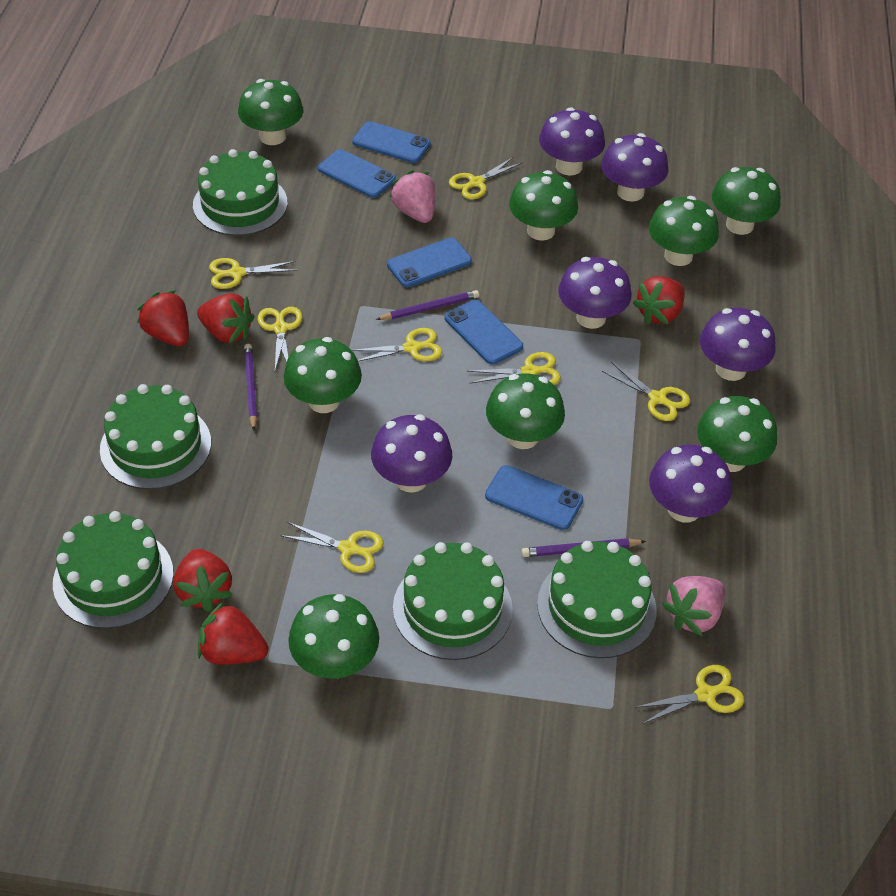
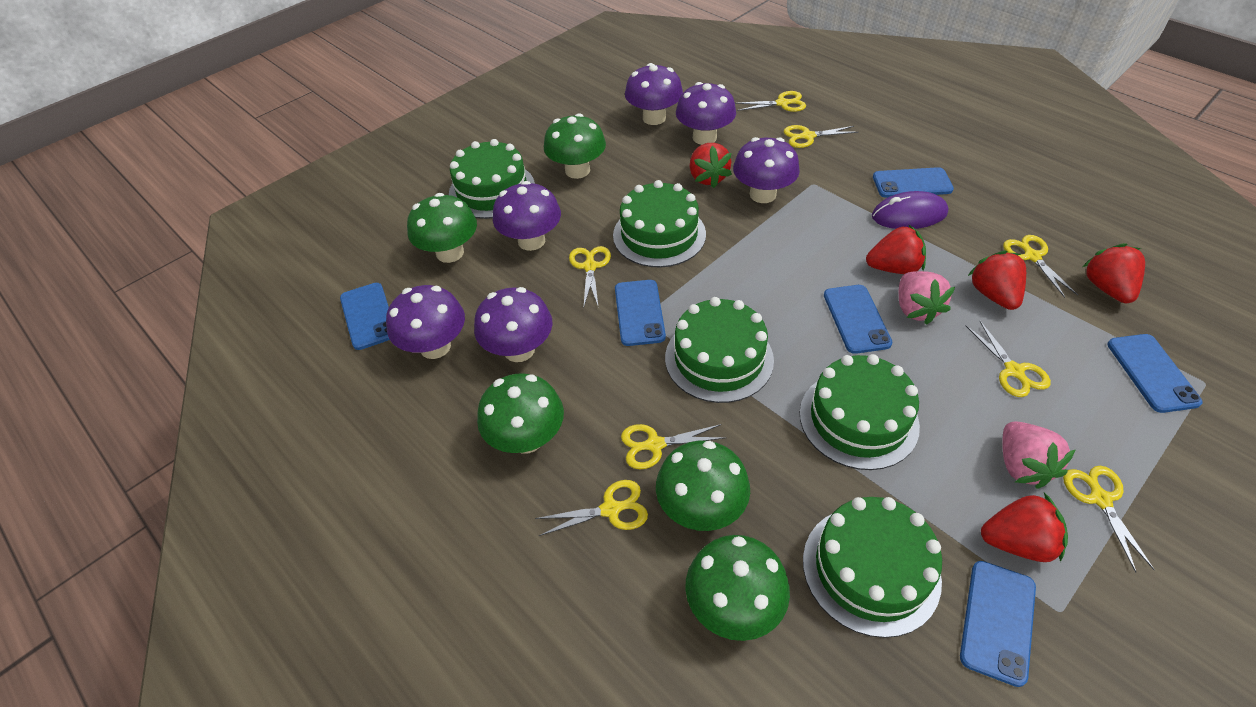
blue phone: 5 -> 6
green mushroom: 8 -> 5
purple mouse: 0 -> 1
purple pencil: 3 -> 0

